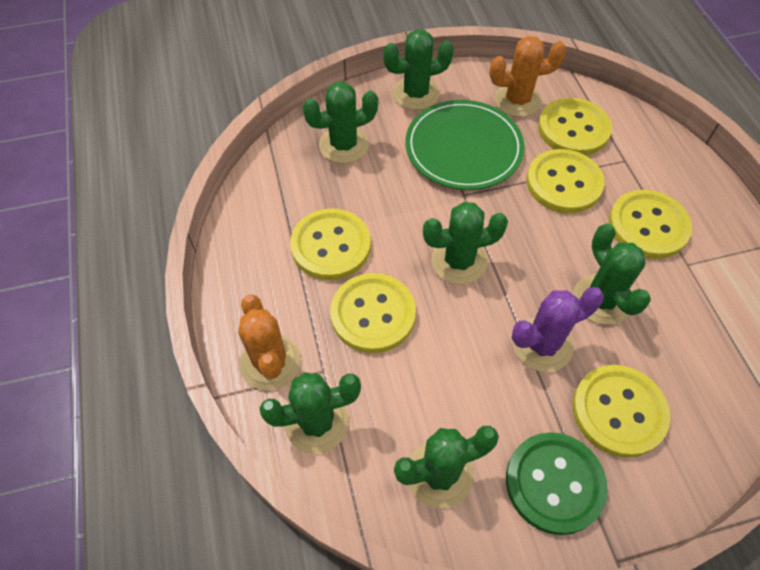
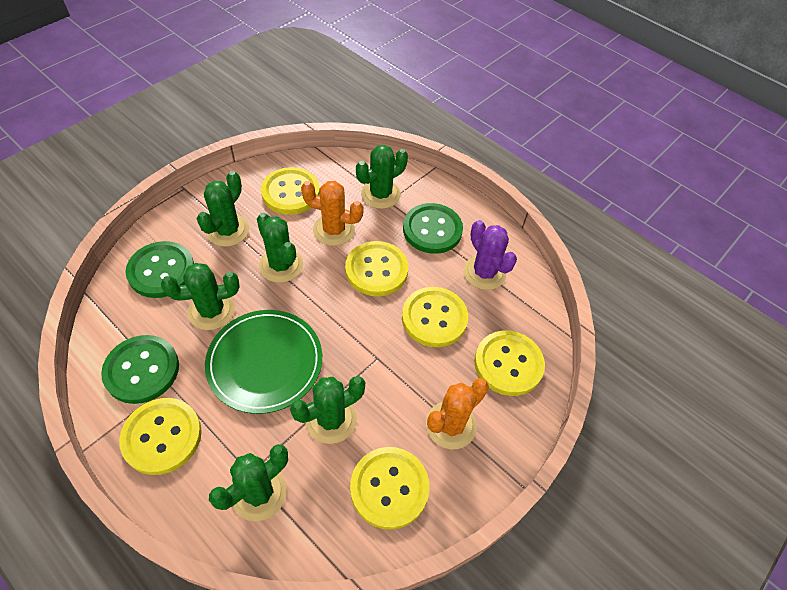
green button: 1 -> 3

